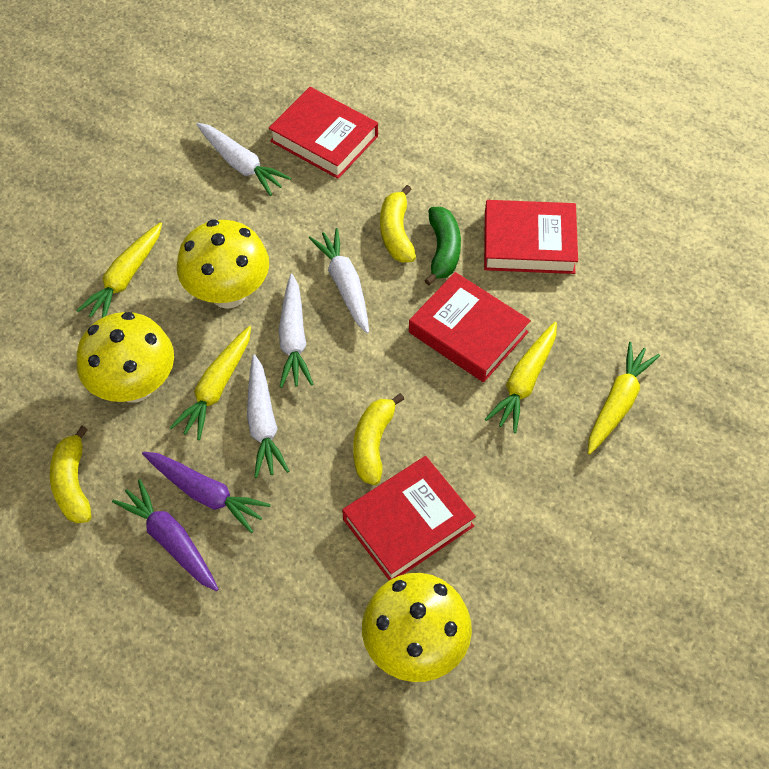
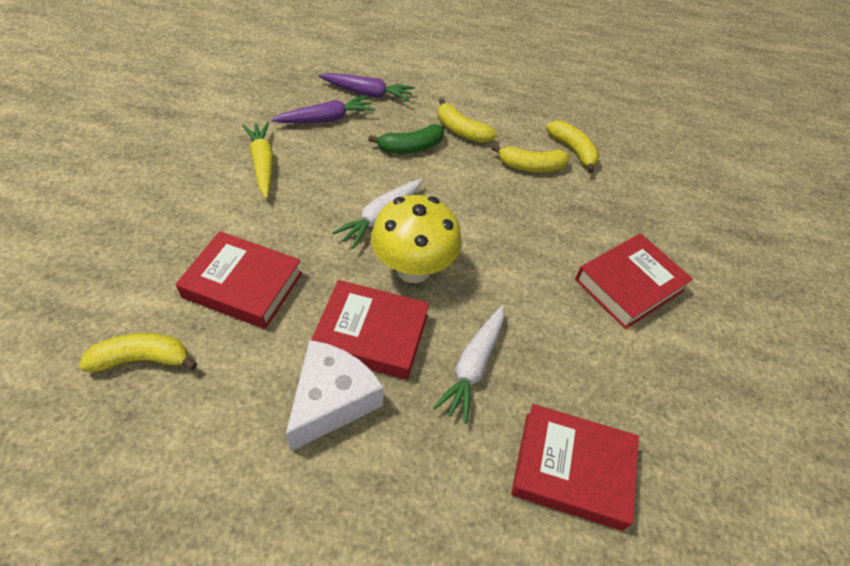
white carrot: 4 -> 2
white cheese: 0 -> 1
yellow banana: 3 -> 4
yellow carrot: 4 -> 1
yellow mushroom: 3 -> 1

